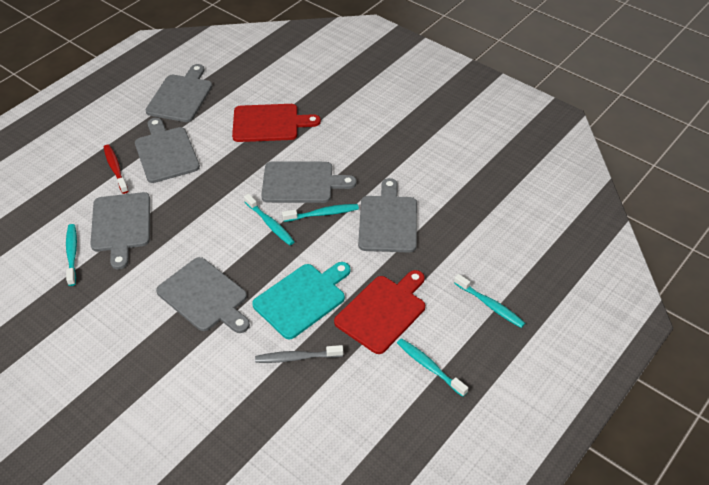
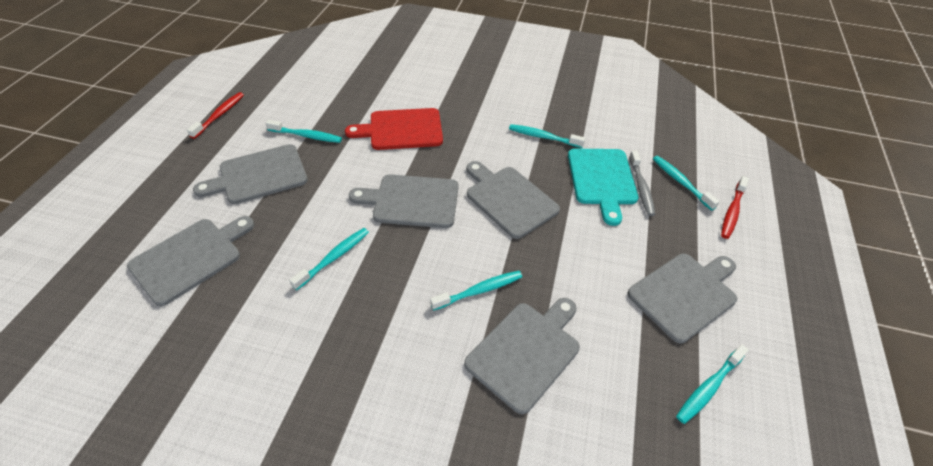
red cutting board: 2 -> 1
red toothbrush: 1 -> 2
turquoise toothbrush: 5 -> 6

